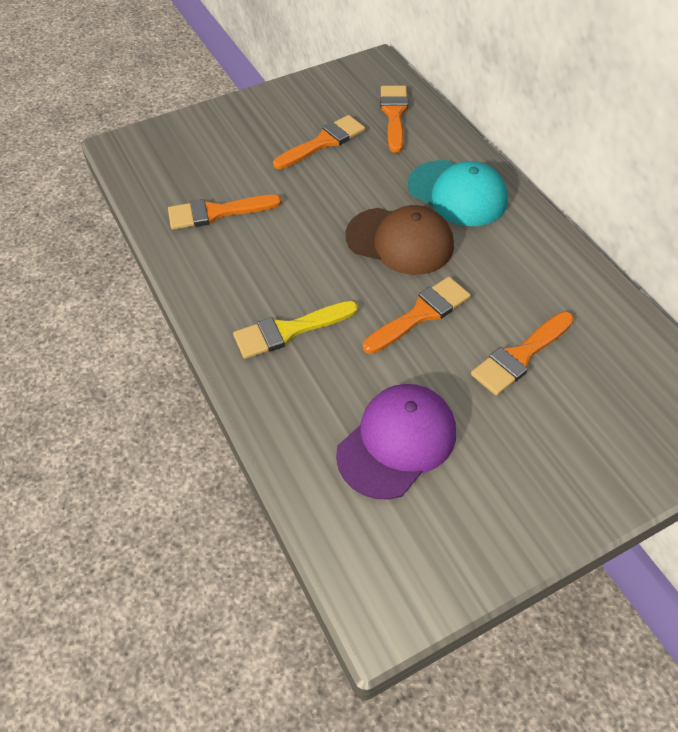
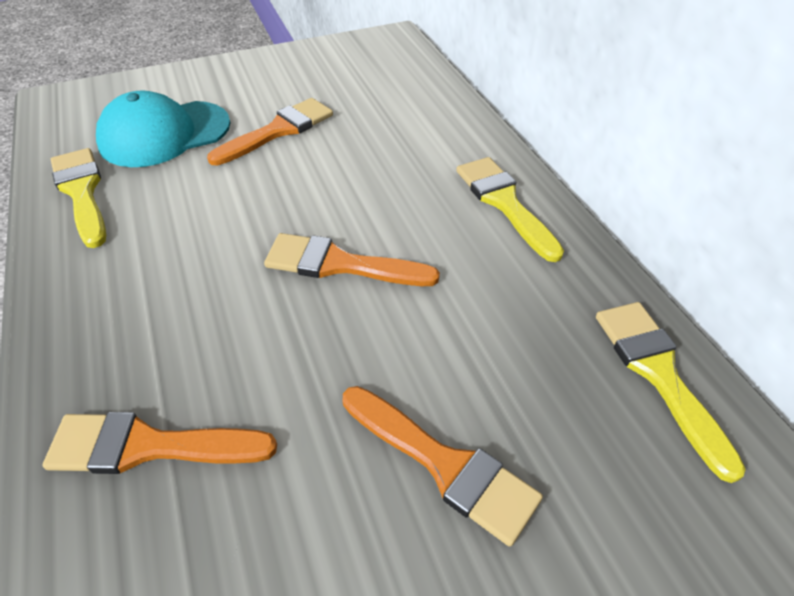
brown cap: 1 -> 0
orange brush: 5 -> 4
purple cap: 1 -> 0
yellow brush: 1 -> 3

